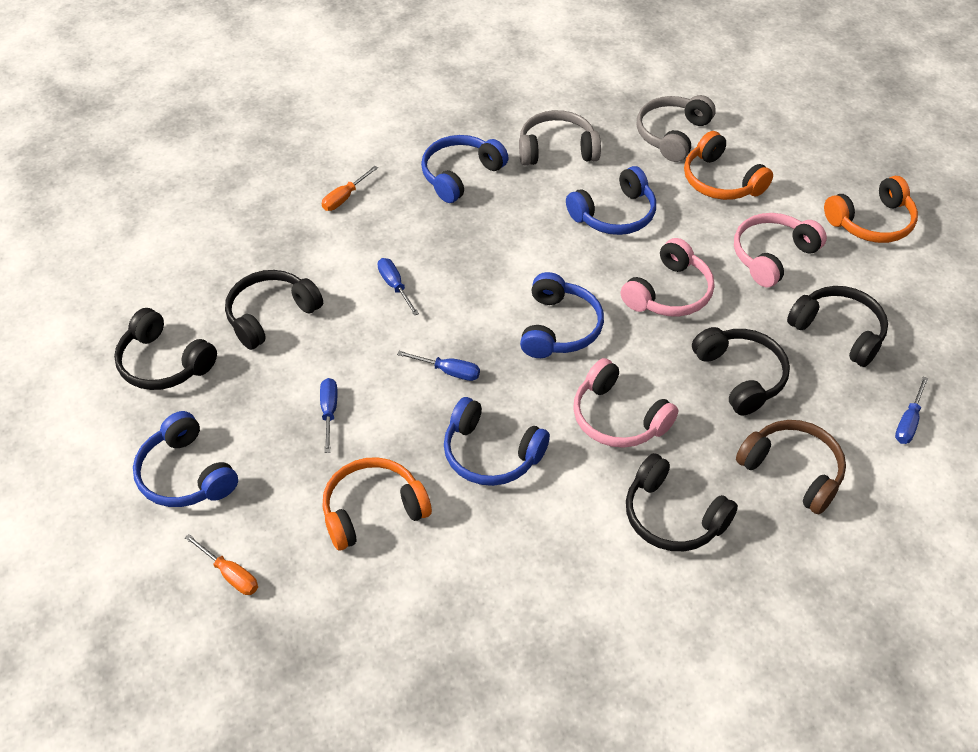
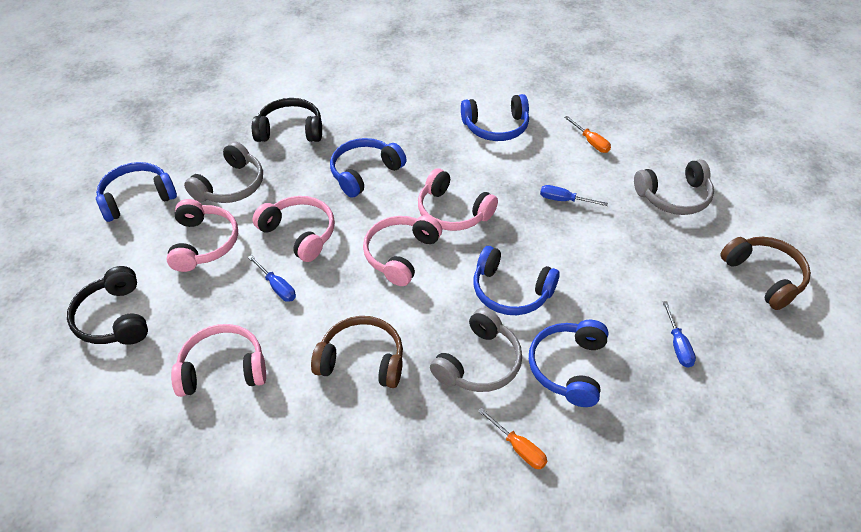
black headphones: 5 -> 2
blue screwdriver: 4 -> 3
brown headphones: 1 -> 2
grey headphones: 2 -> 3
orange headphones: 3 -> 0
pink headphones: 3 -> 5

